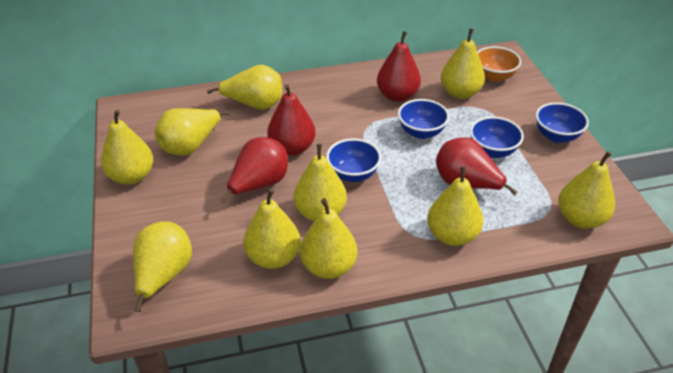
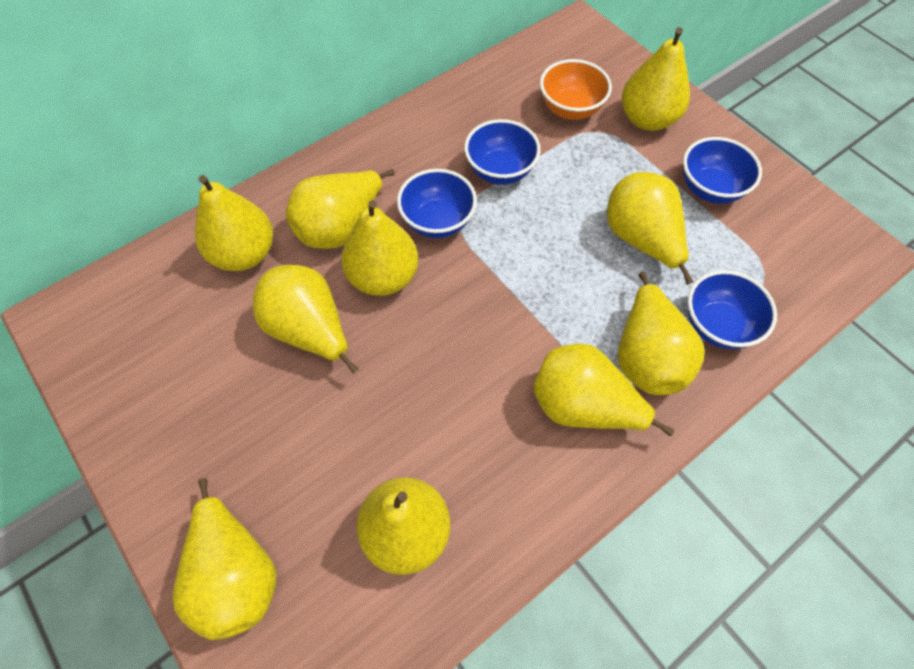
red pear: 4 -> 0

